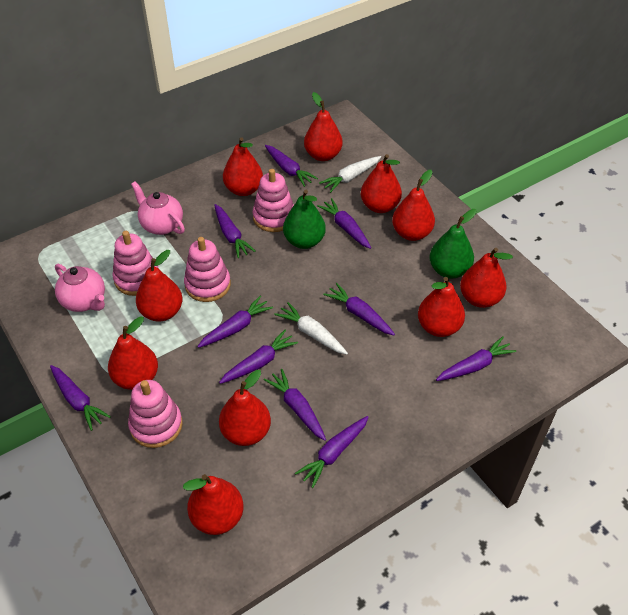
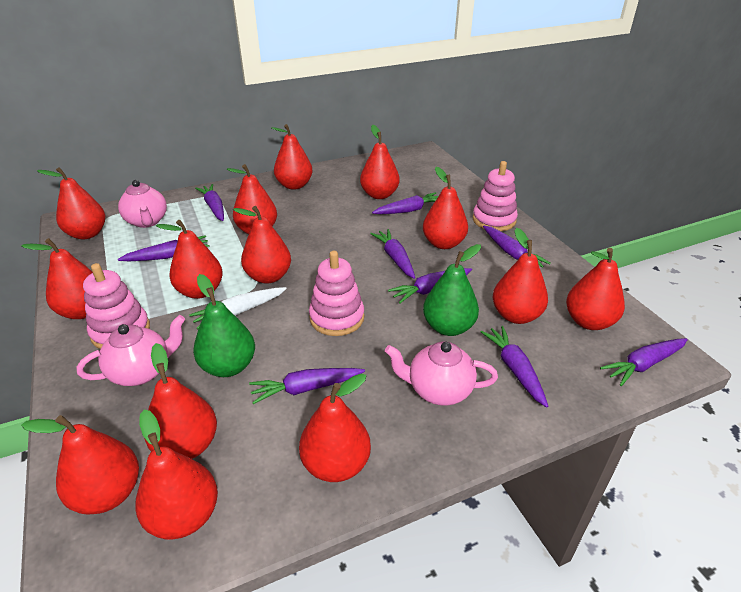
pink stacking toy: 4 -> 3
pink teapot: 2 -> 3
purple carrot: 10 -> 9
red pear: 10 -> 14
white carrot: 2 -> 1

